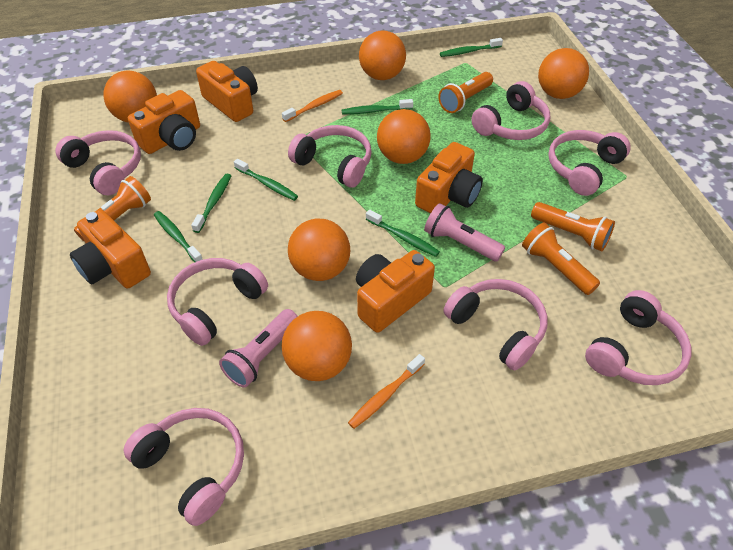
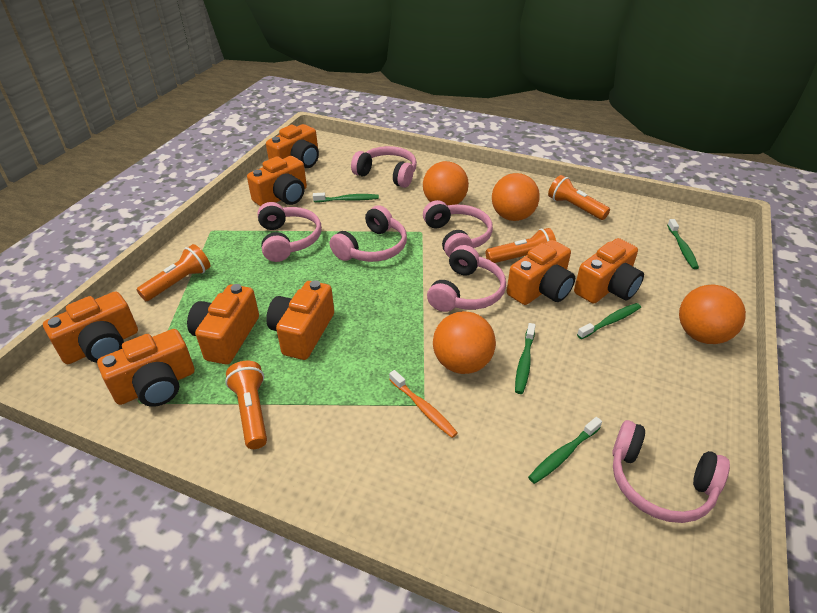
green toothbrush: 6 -> 5
orange ball: 6 -> 4
orange camera: 5 -> 8
orange toothbrush: 2 -> 1
pink flashlight: 2 -> 0
pink headphones: 8 -> 6

